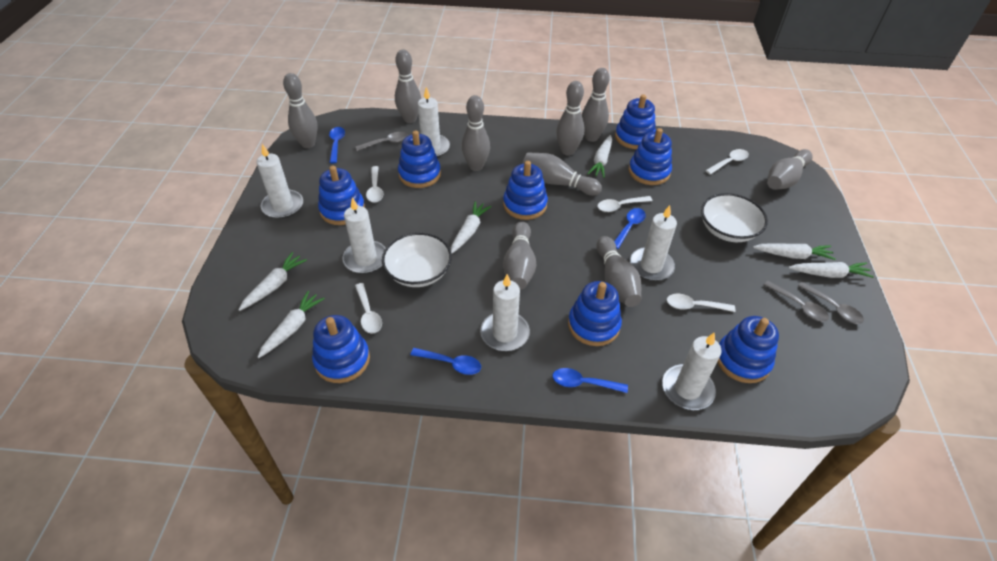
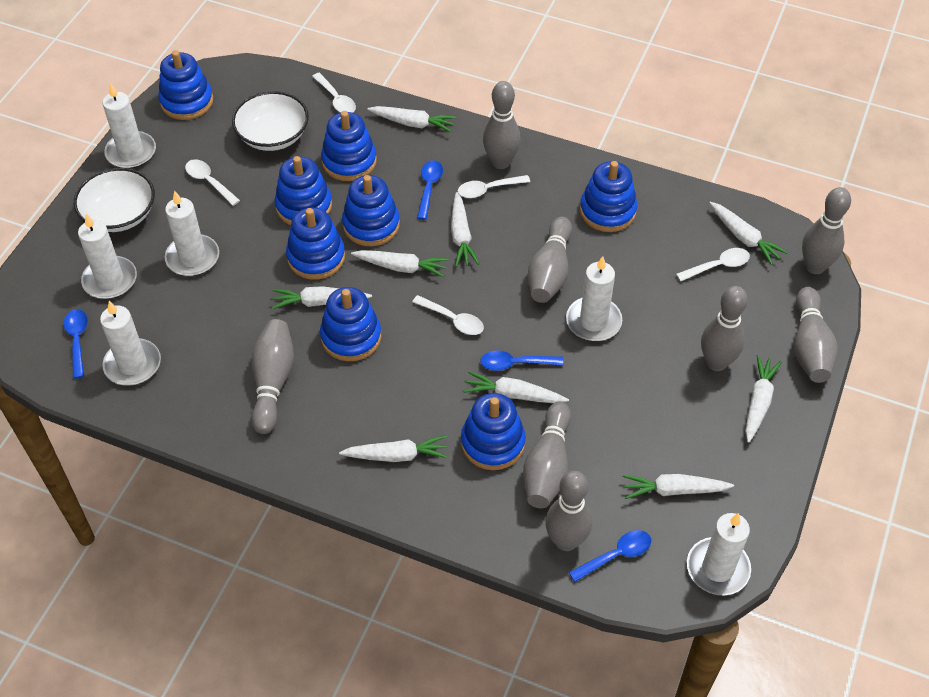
grey bowling pin: 9 -> 8
grey spoon: 3 -> 0
white carrot: 6 -> 9

